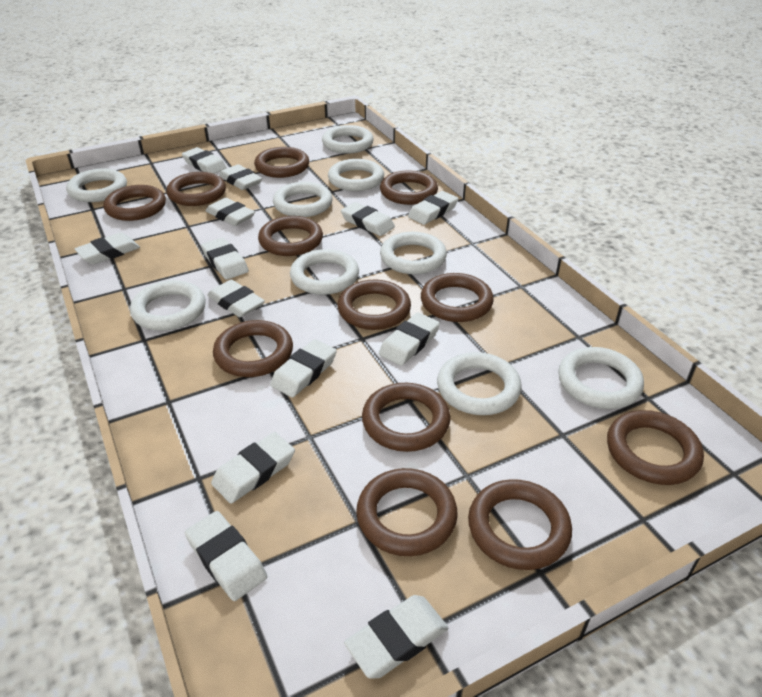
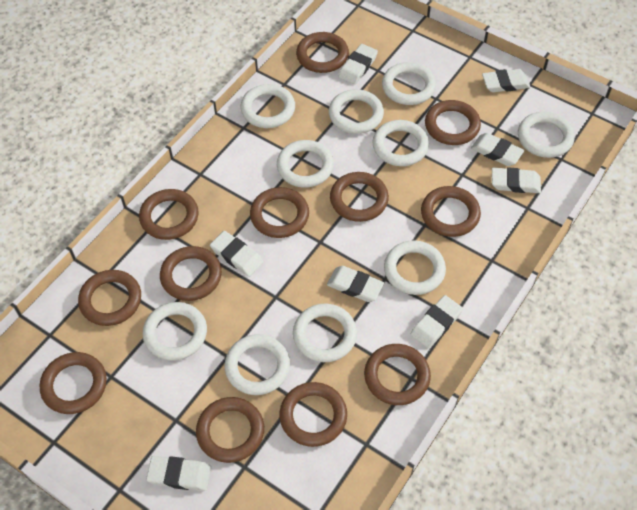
white eraser: 13 -> 8
white ring: 9 -> 10

